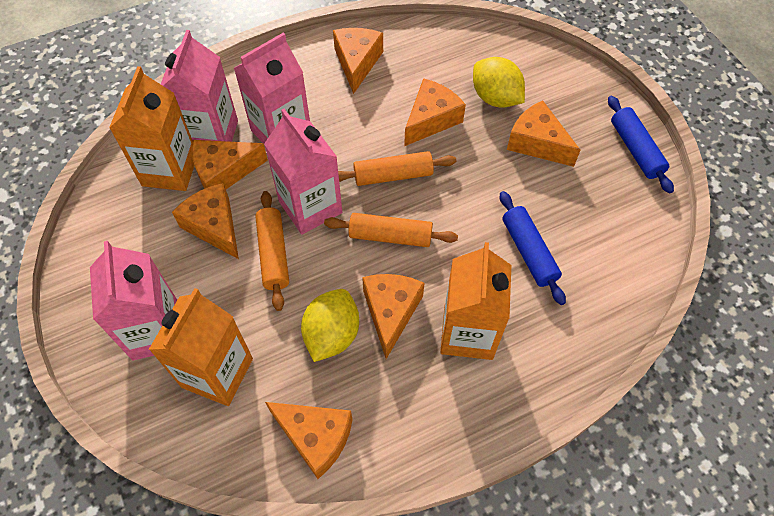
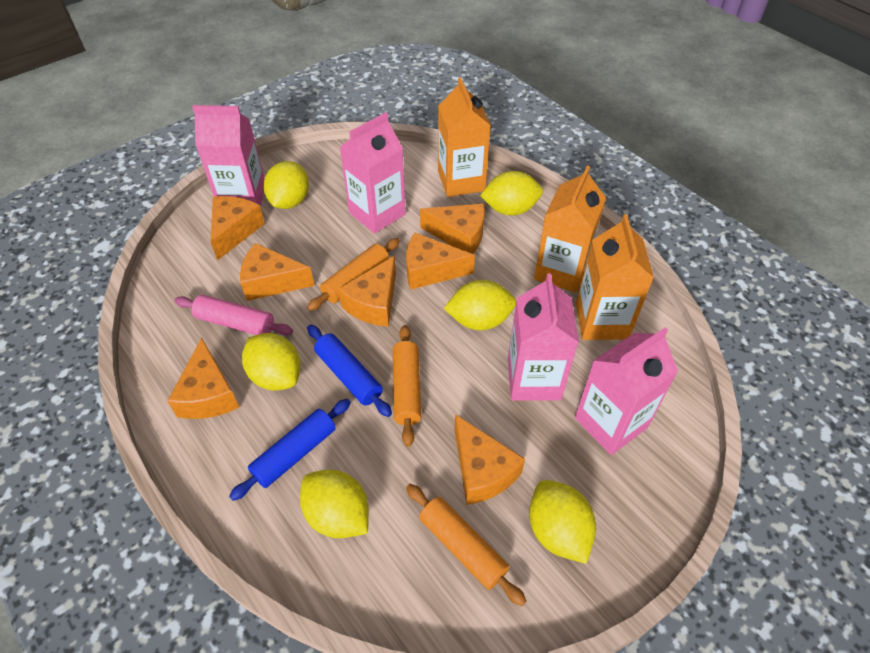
pink rolling pin: 0 -> 1
yellow lemon: 2 -> 6

